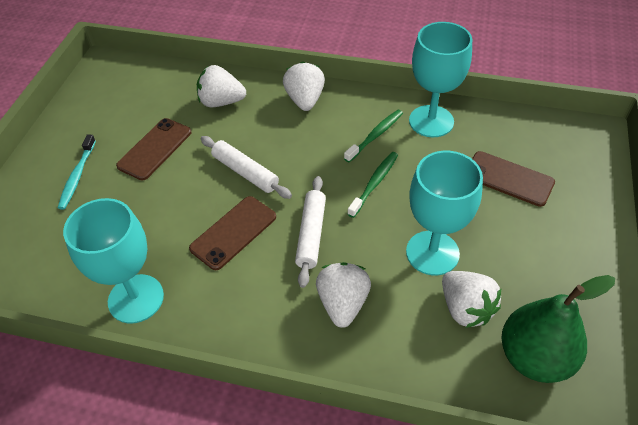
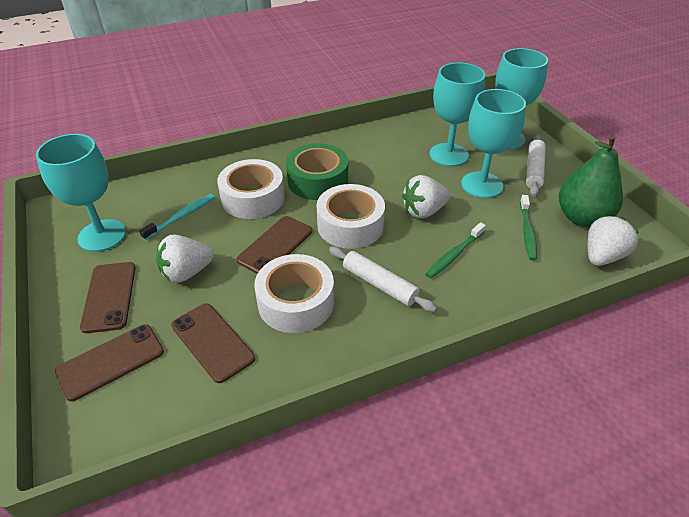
brown phone: 3 -> 4
green tape: 0 -> 1
turquoise goblet: 3 -> 4
white strawberry: 4 -> 3
white tape: 0 -> 3

